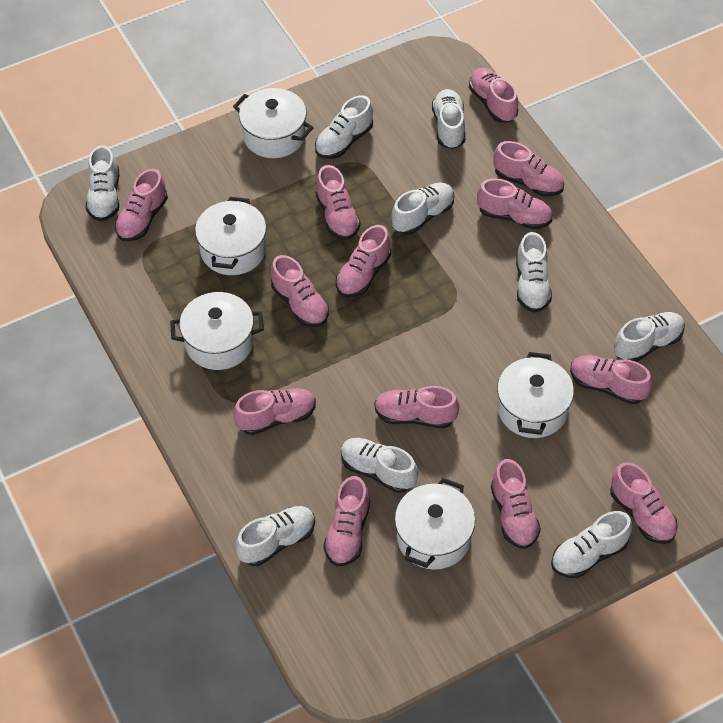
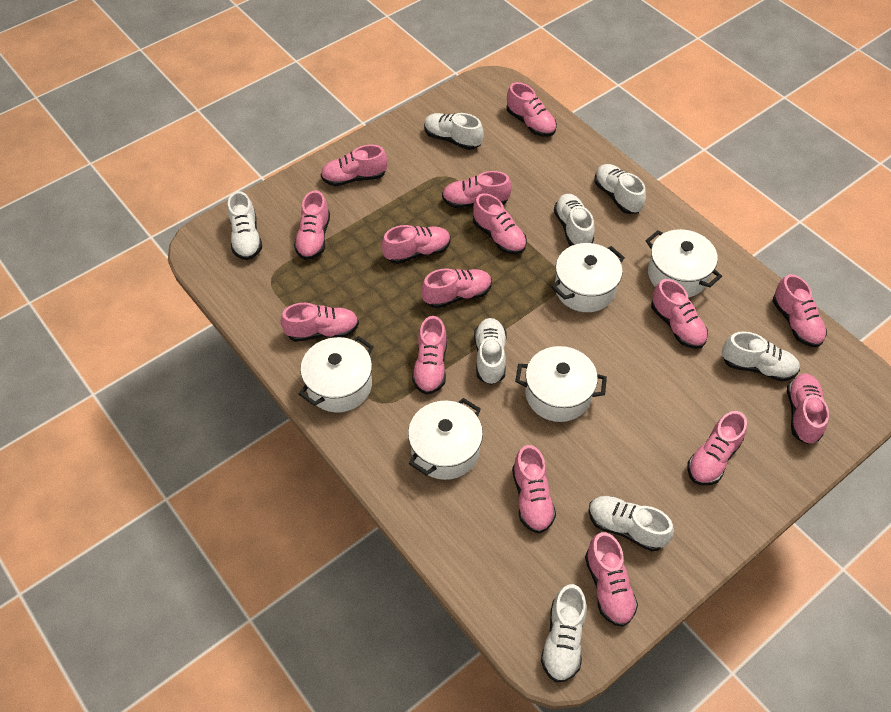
pink shoe: 13 -> 15
white shoe: 9 -> 8

